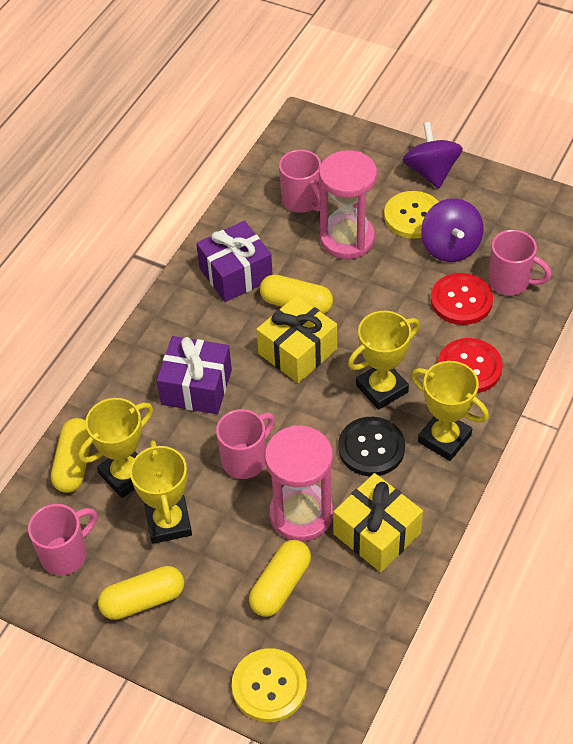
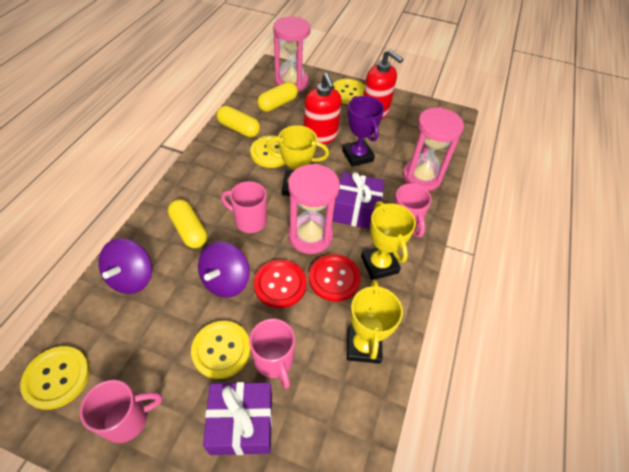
black button: 1 -> 0
pink hourglass: 2 -> 3
purple trophy: 0 -> 1
red soap dispenser: 0 -> 2
yellow button: 2 -> 4
yellow capsule: 4 -> 3
yellow gift: 2 -> 0
yellow trophy: 4 -> 3

